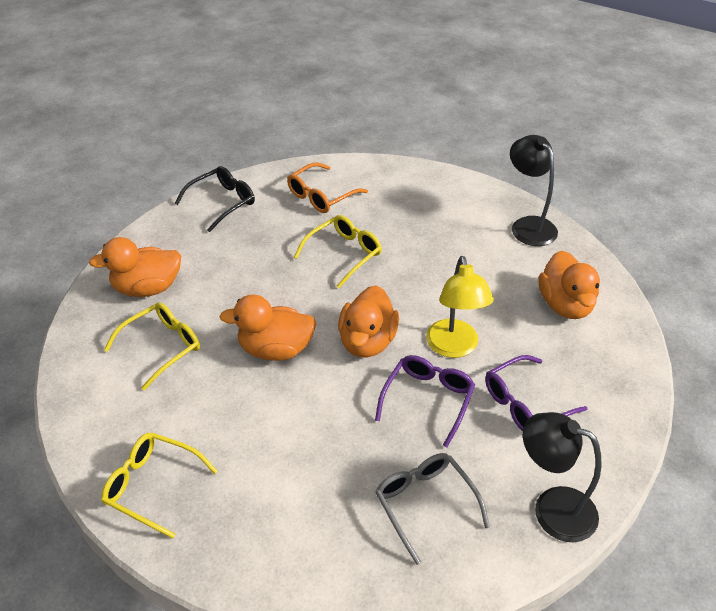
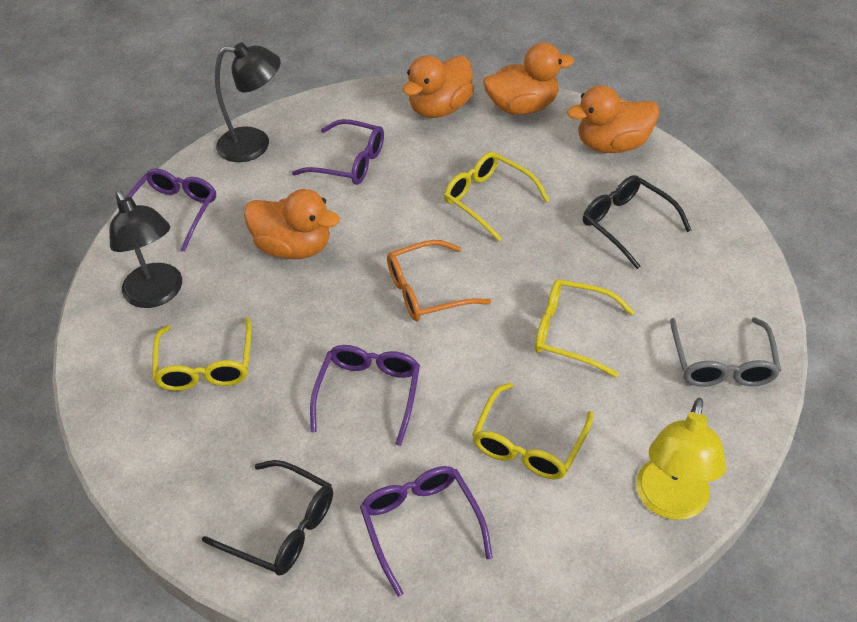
black glasses: 1 -> 2
purple glasses: 2 -> 4
yellow glasses: 3 -> 4

